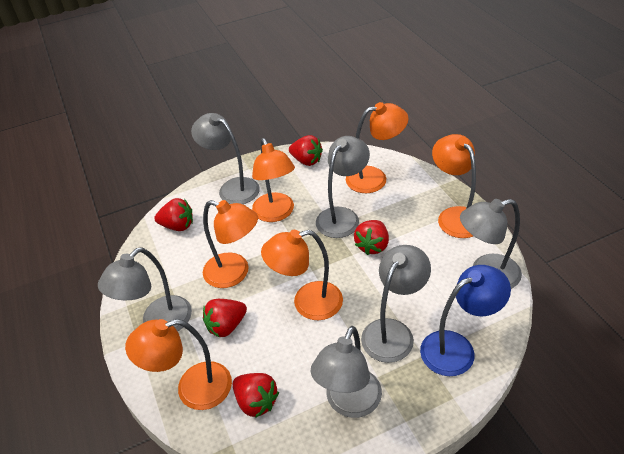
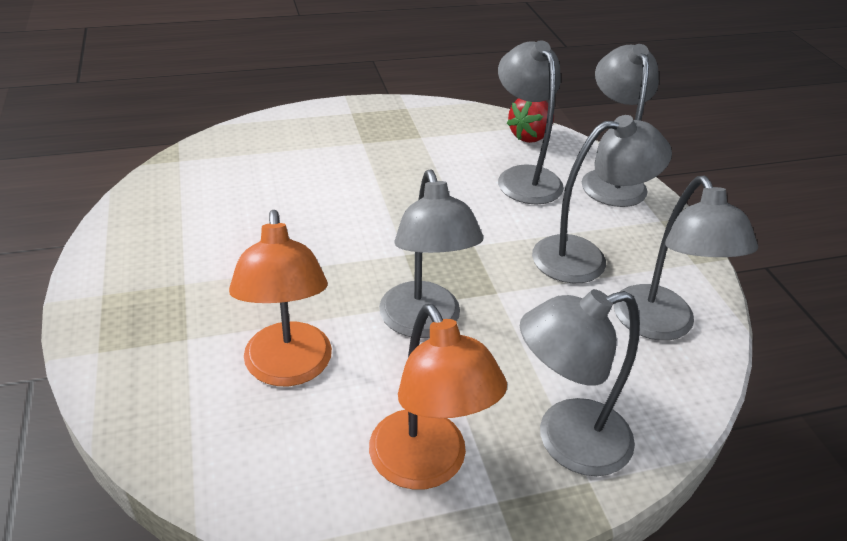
blue lamp: 1 -> 0
orange lamp: 6 -> 2
red strawberry: 5 -> 1

